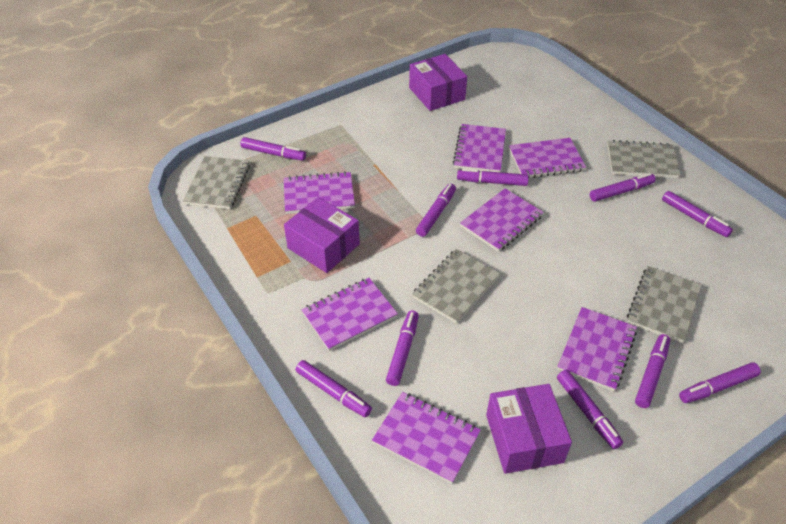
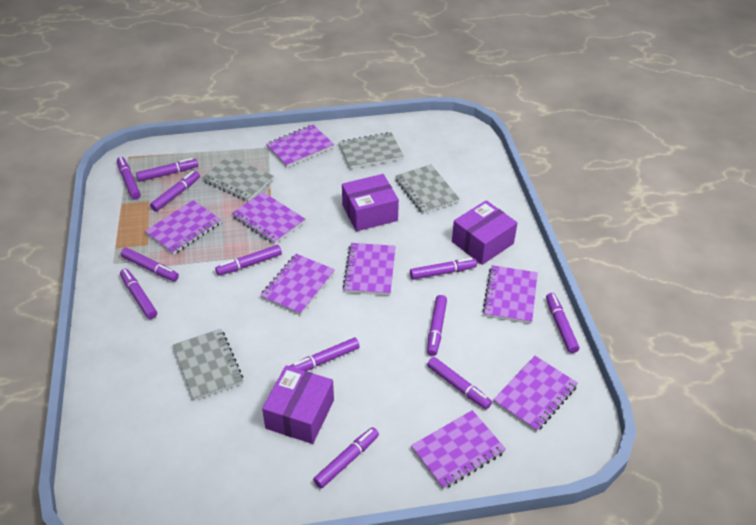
purple marker: 10 -> 12
purple notebook: 7 -> 8

